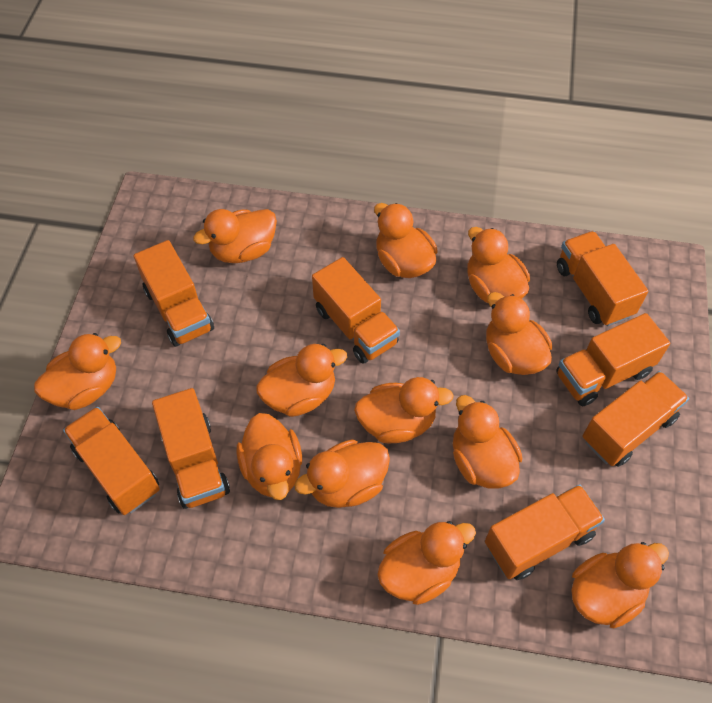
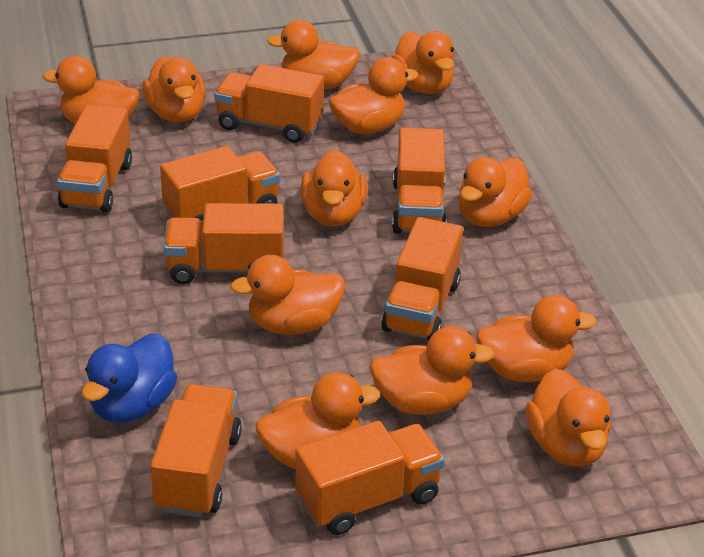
blue duck: 0 -> 1

